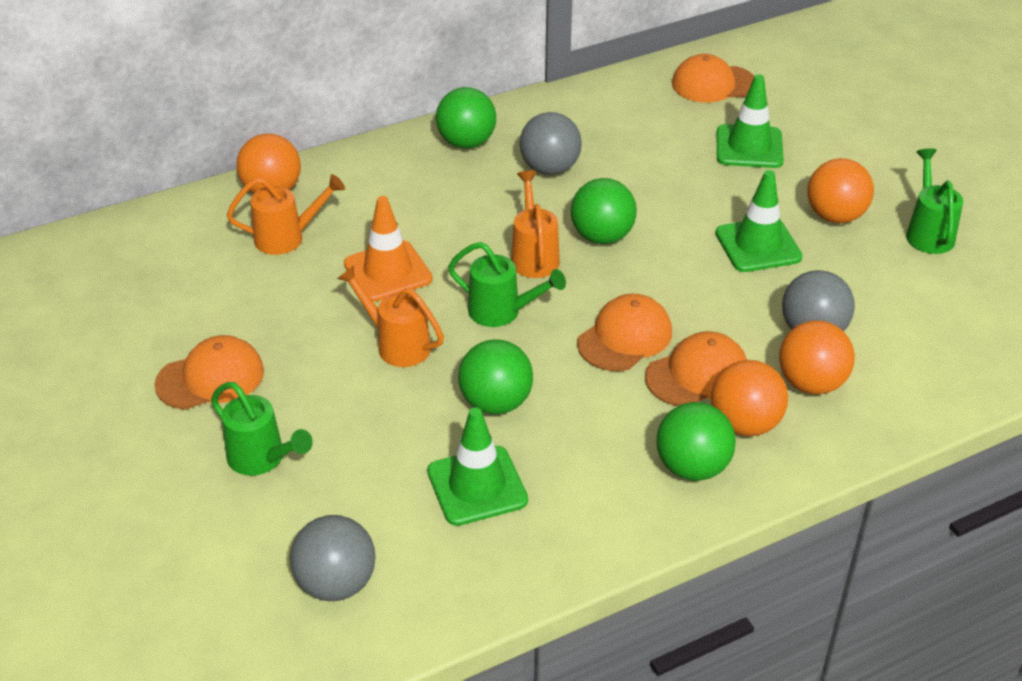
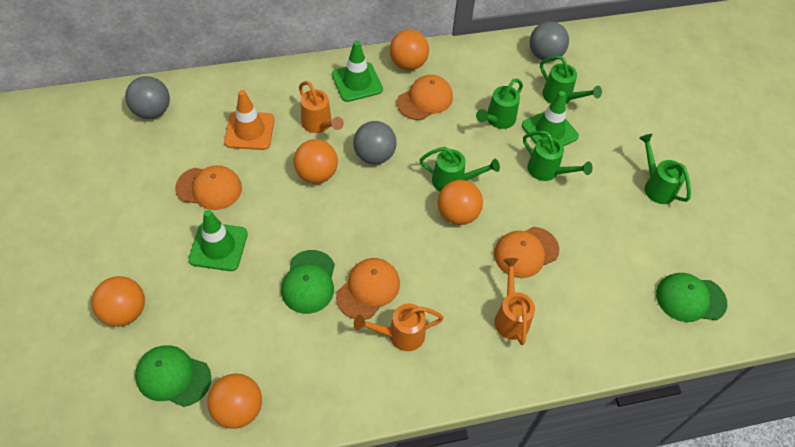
green ball: 4 -> 0
green cap: 0 -> 3
green watering can: 3 -> 5
orange ball: 4 -> 5

